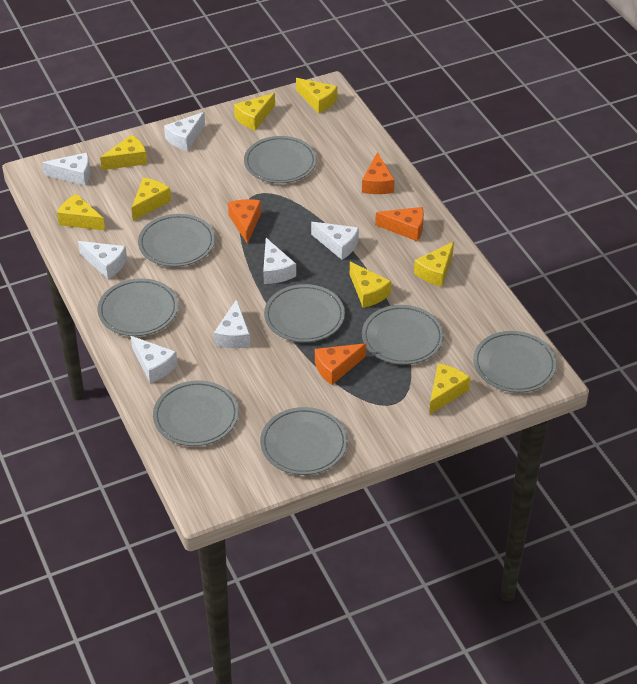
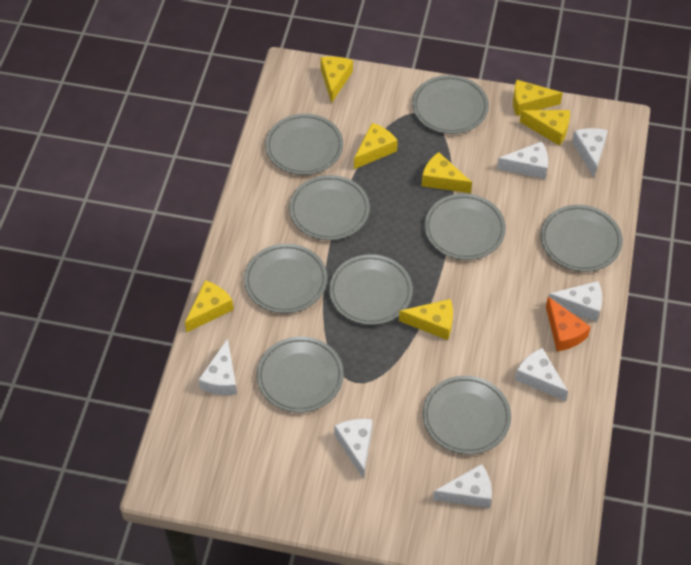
grey plate: 8 -> 9
orange cheese: 4 -> 1
yellow cheese: 8 -> 7

